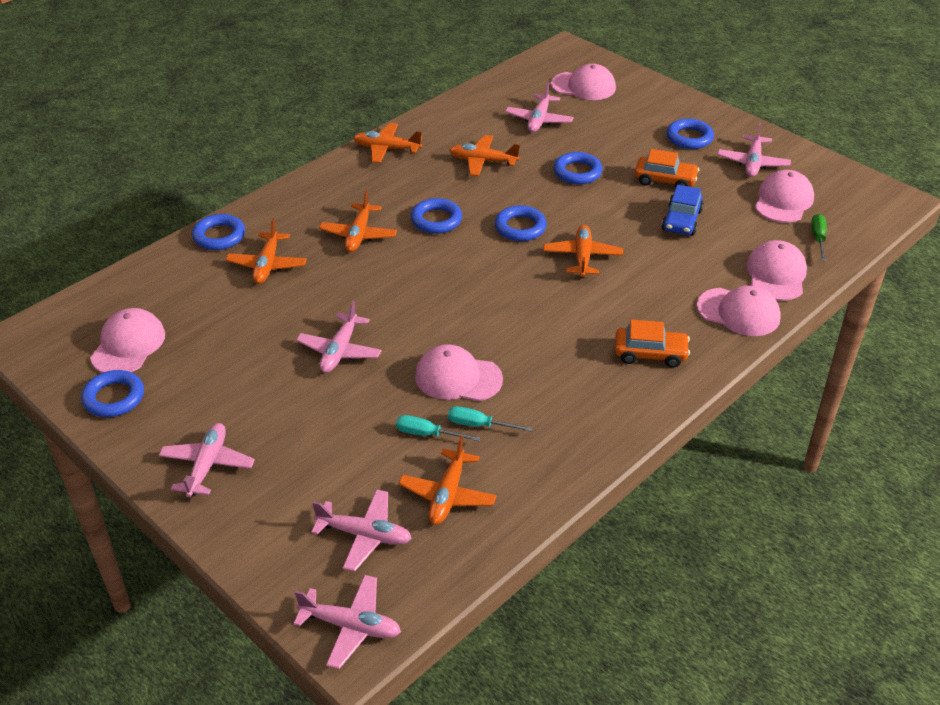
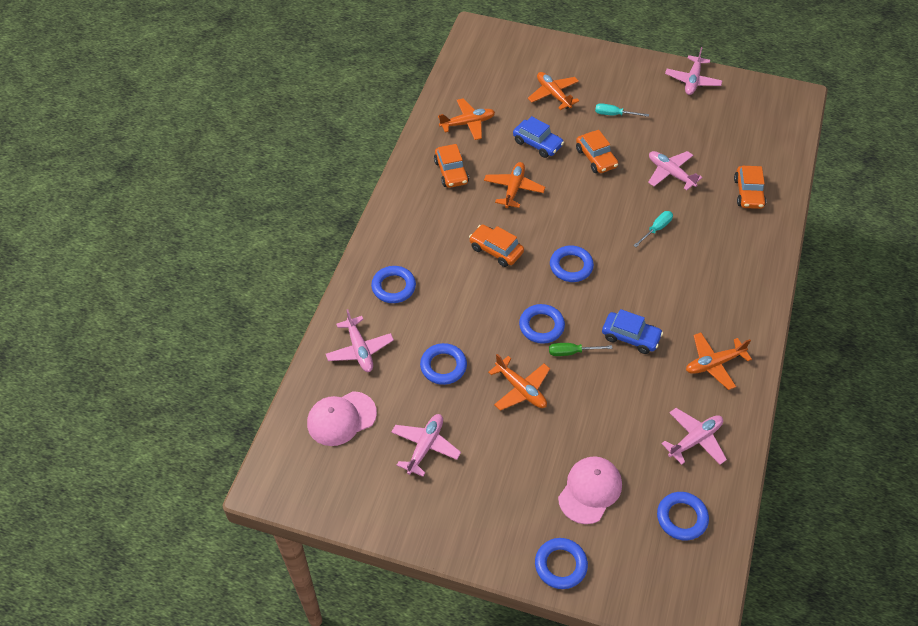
blue car: 1 -> 2
orange car: 2 -> 4
orange plane: 6 -> 5
pink cap: 6 -> 2
pink plane: 6 -> 5

